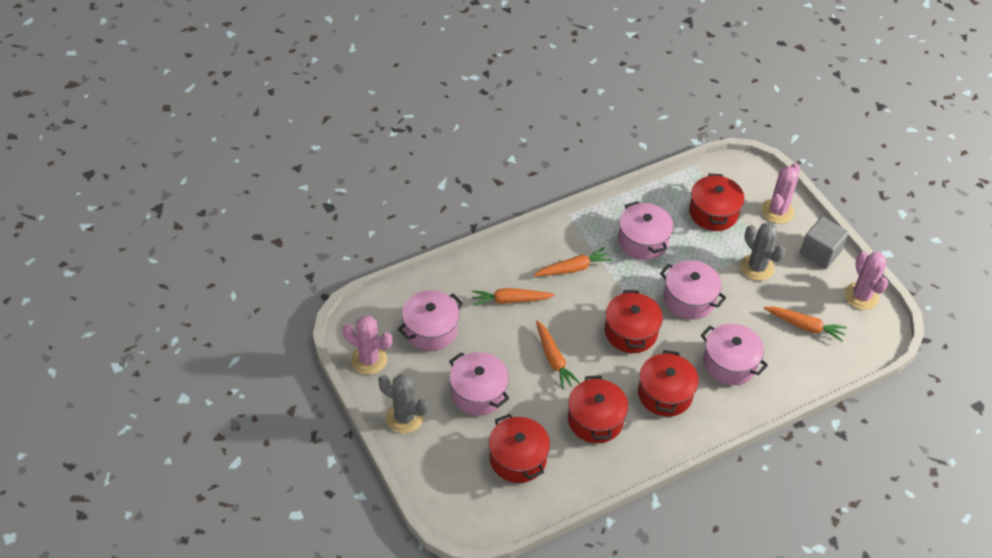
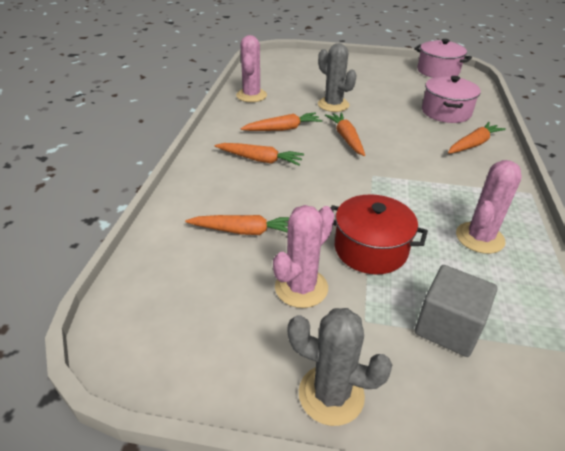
orange carrot: 4 -> 5
pink pot: 5 -> 2
red pot: 5 -> 1

